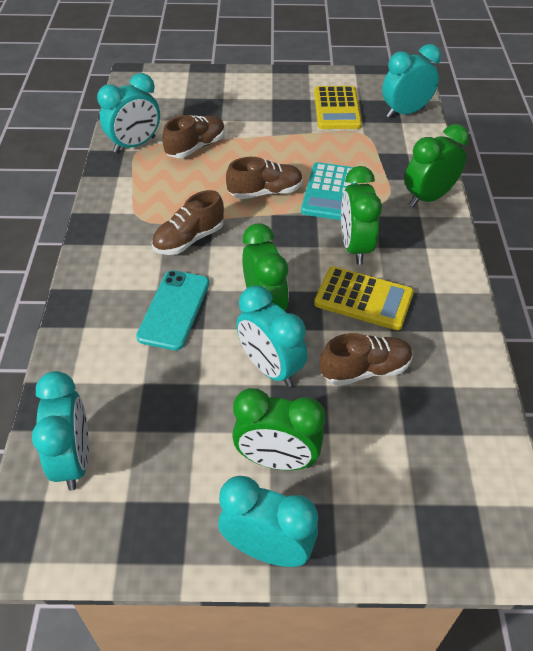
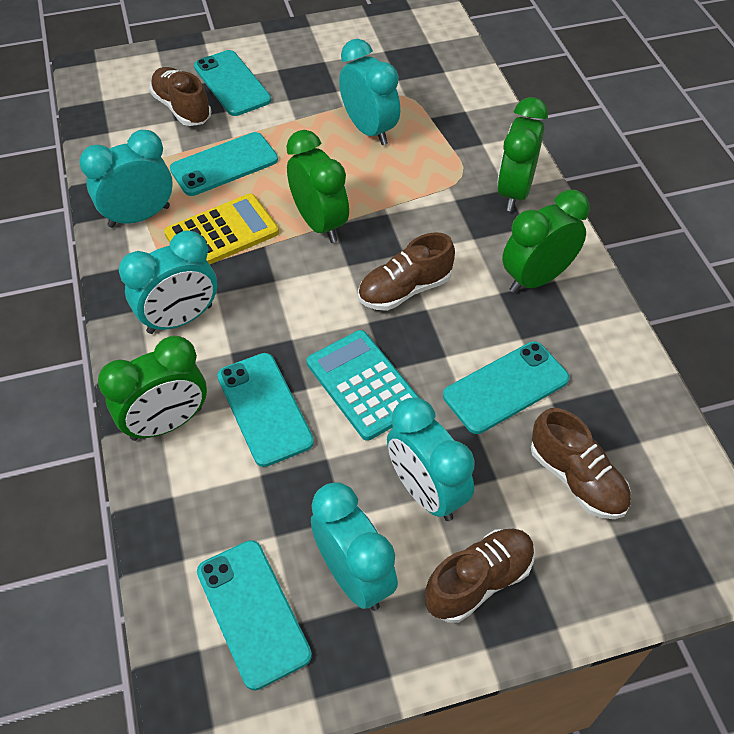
turquoise phone: 1 -> 5
yellow calculator: 2 -> 1

